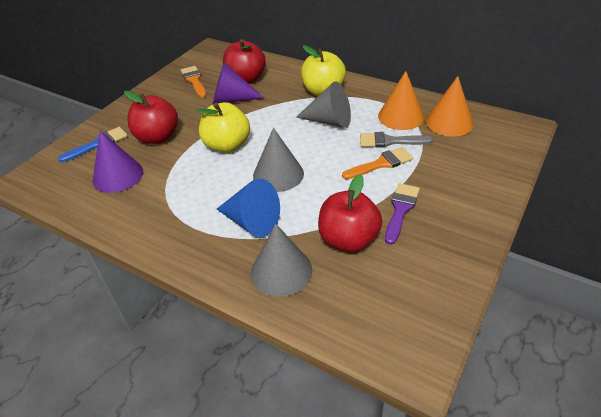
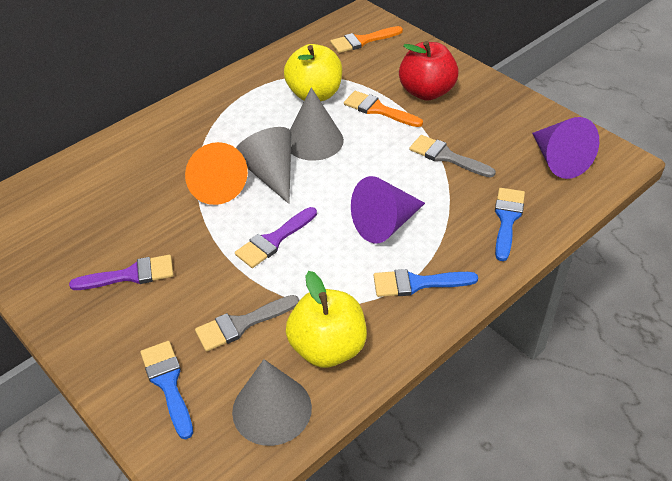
blue brush: 1 -> 3
blue cone: 1 -> 0
grey brush: 1 -> 2
orange cone: 2 -> 1
purple brush: 1 -> 2
red apple: 3 -> 1

